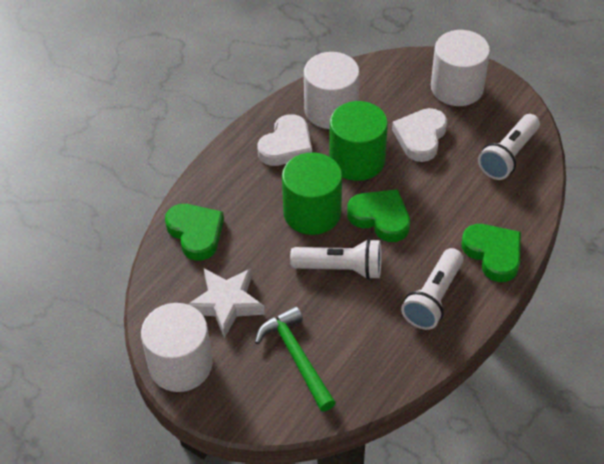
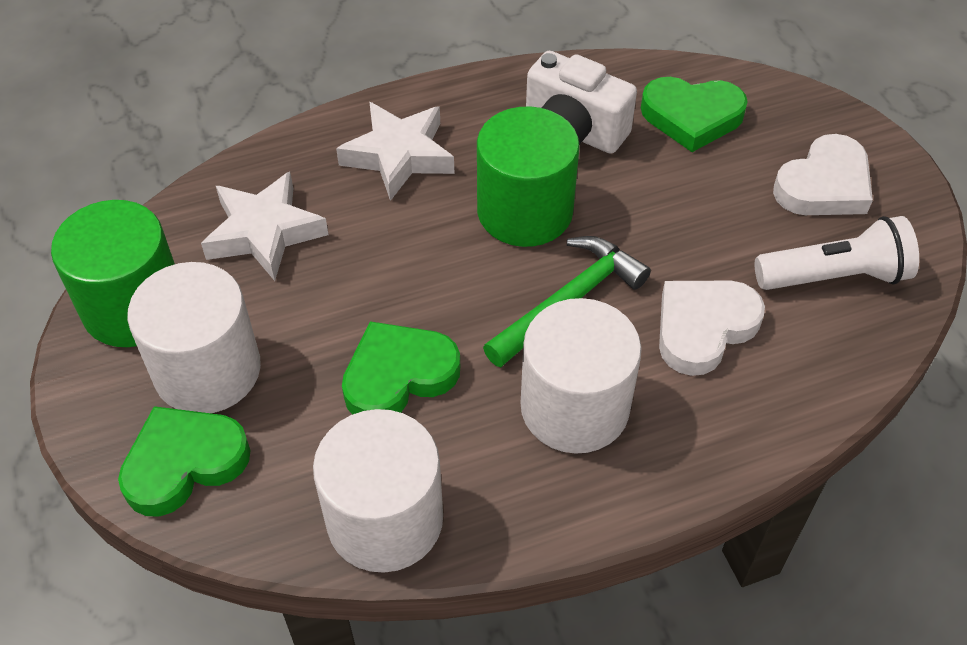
white camera: 0 -> 1
white flashlight: 3 -> 1
white star: 1 -> 2

